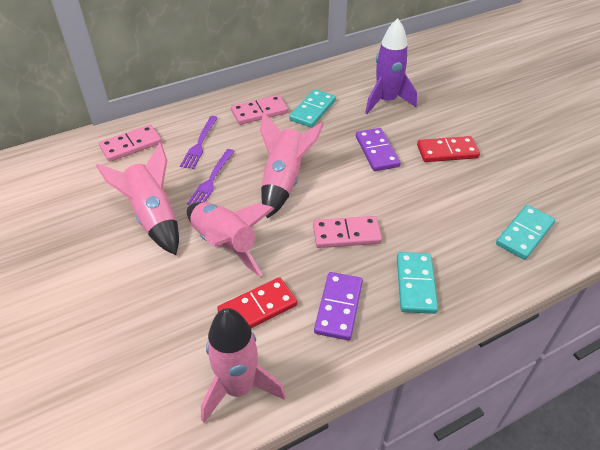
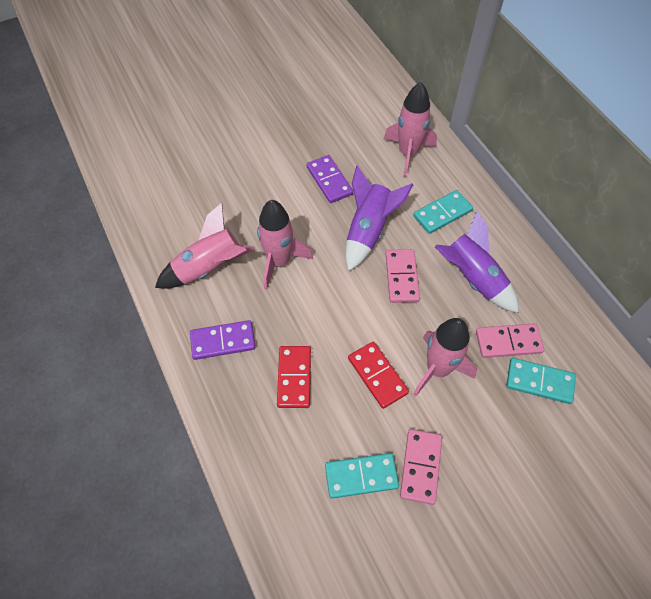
purple fork: 2 -> 0
purple rocket: 1 -> 2

